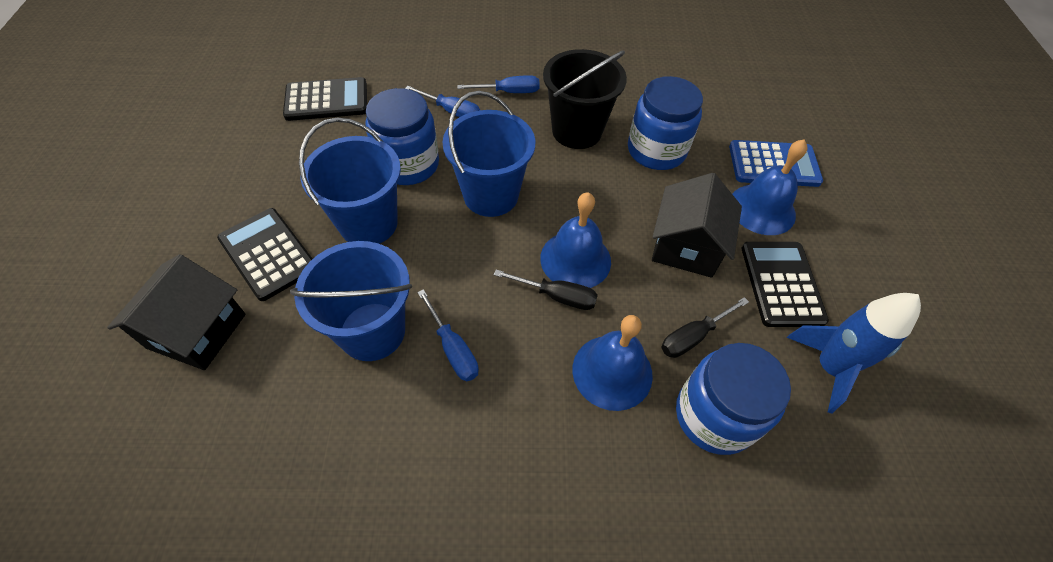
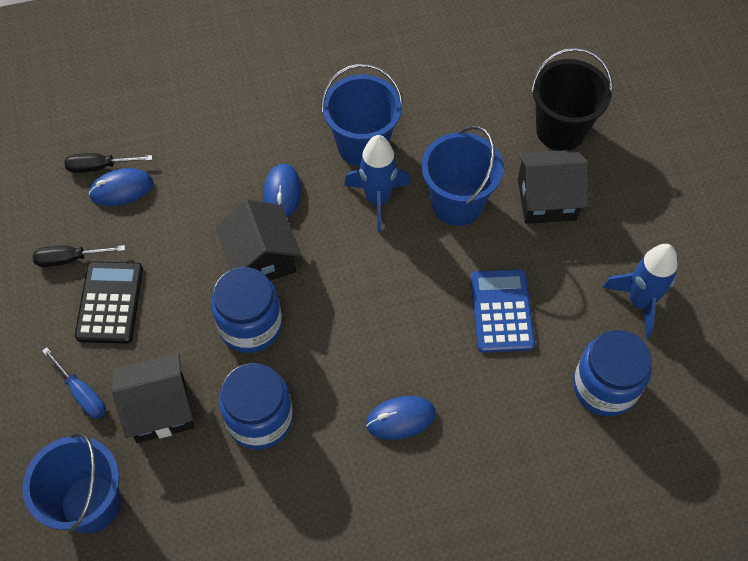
black calculator: 3 -> 1
black house: 2 -> 3
blue bell: 3 -> 0
blue mouse: 0 -> 3
blue rocket: 1 -> 2
blue screwdriver: 3 -> 1

